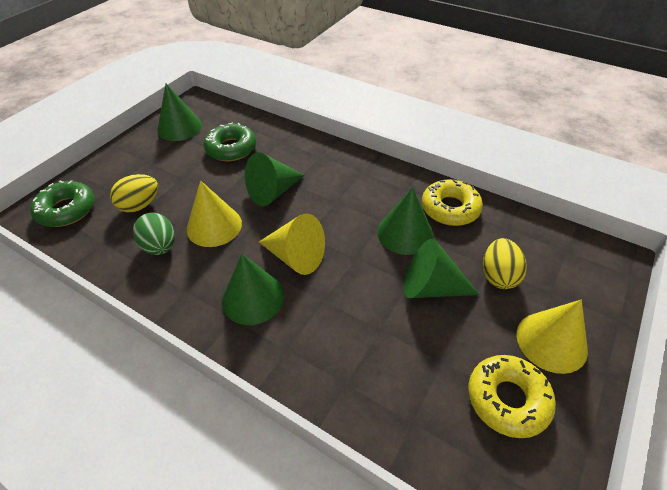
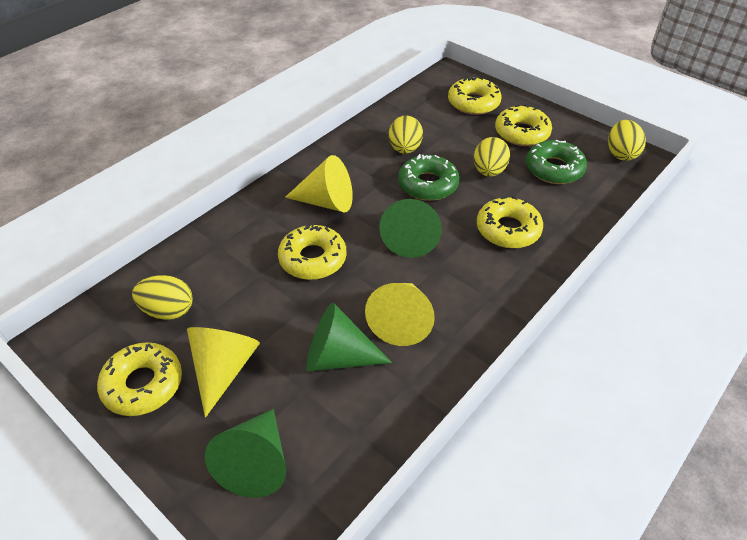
green cone: 5 -> 3
green egg: 1 -> 0
yellow donut: 2 -> 5
yellow egg: 2 -> 4

